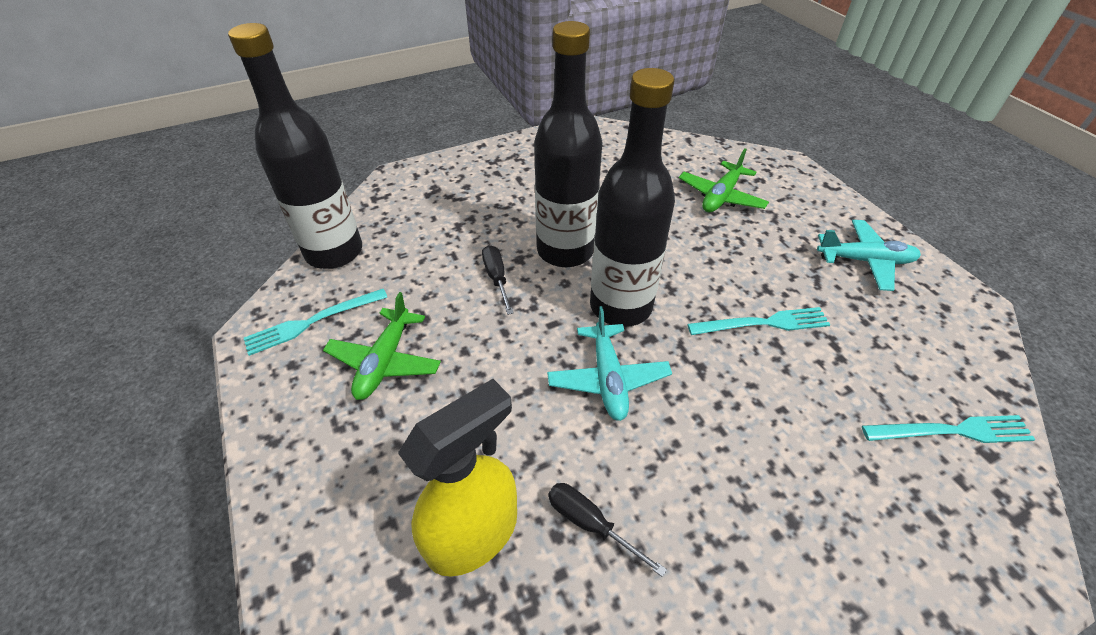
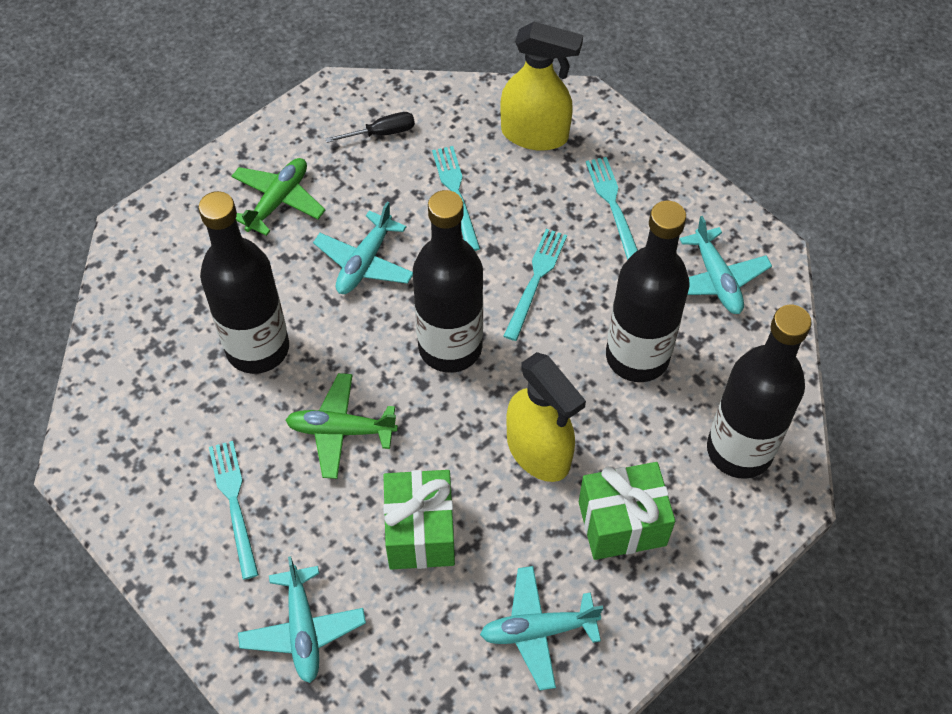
black bottle: 3 -> 4
black screwdriver: 2 -> 1
green gift: 0 -> 2
turquoise fork: 3 -> 4
turquoise plane: 2 -> 4
yellow spray bottle: 1 -> 2

